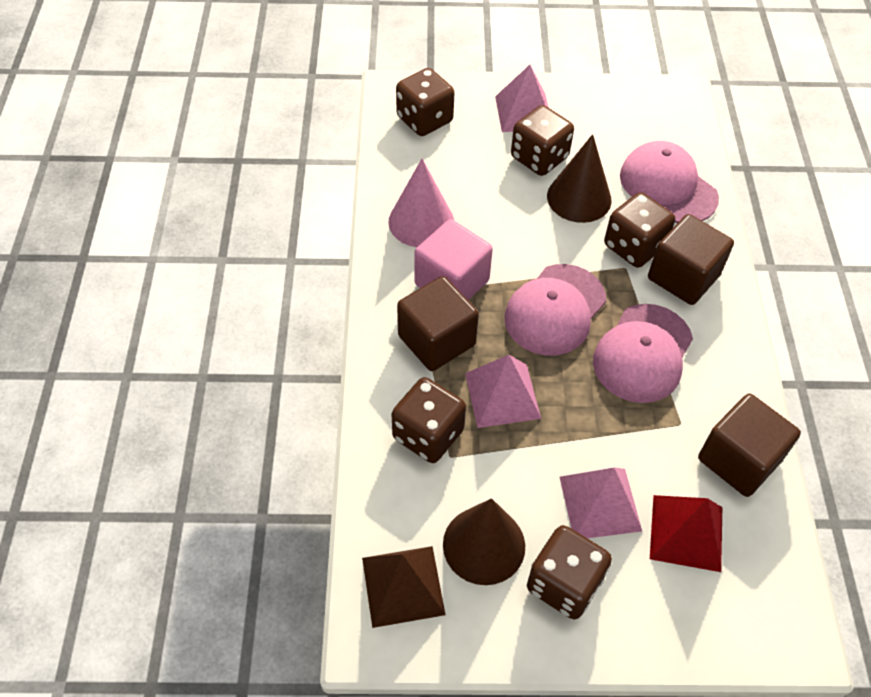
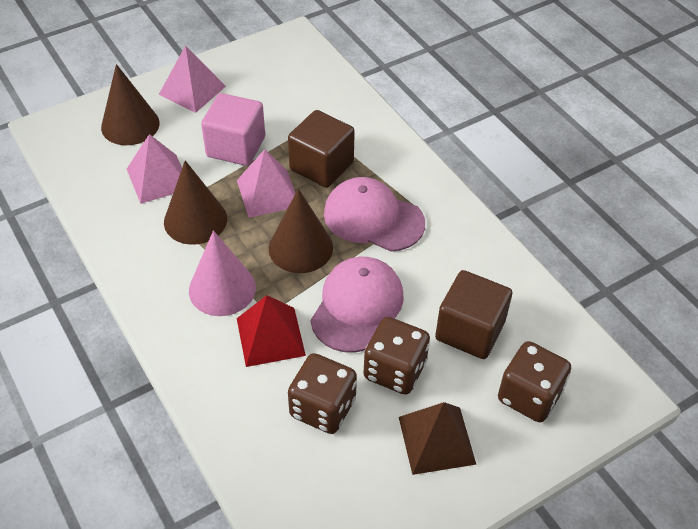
brown cone: 2 -> 3
brown cube: 3 -> 2
brown dice: 5 -> 3
pink cap: 3 -> 2

